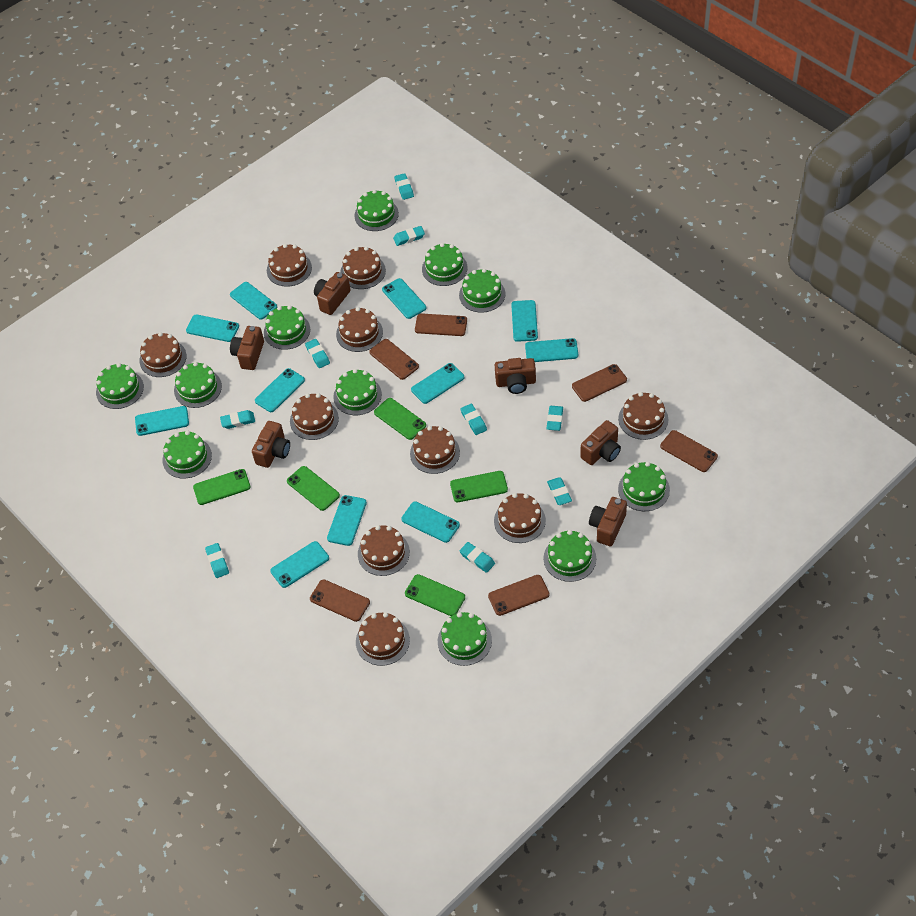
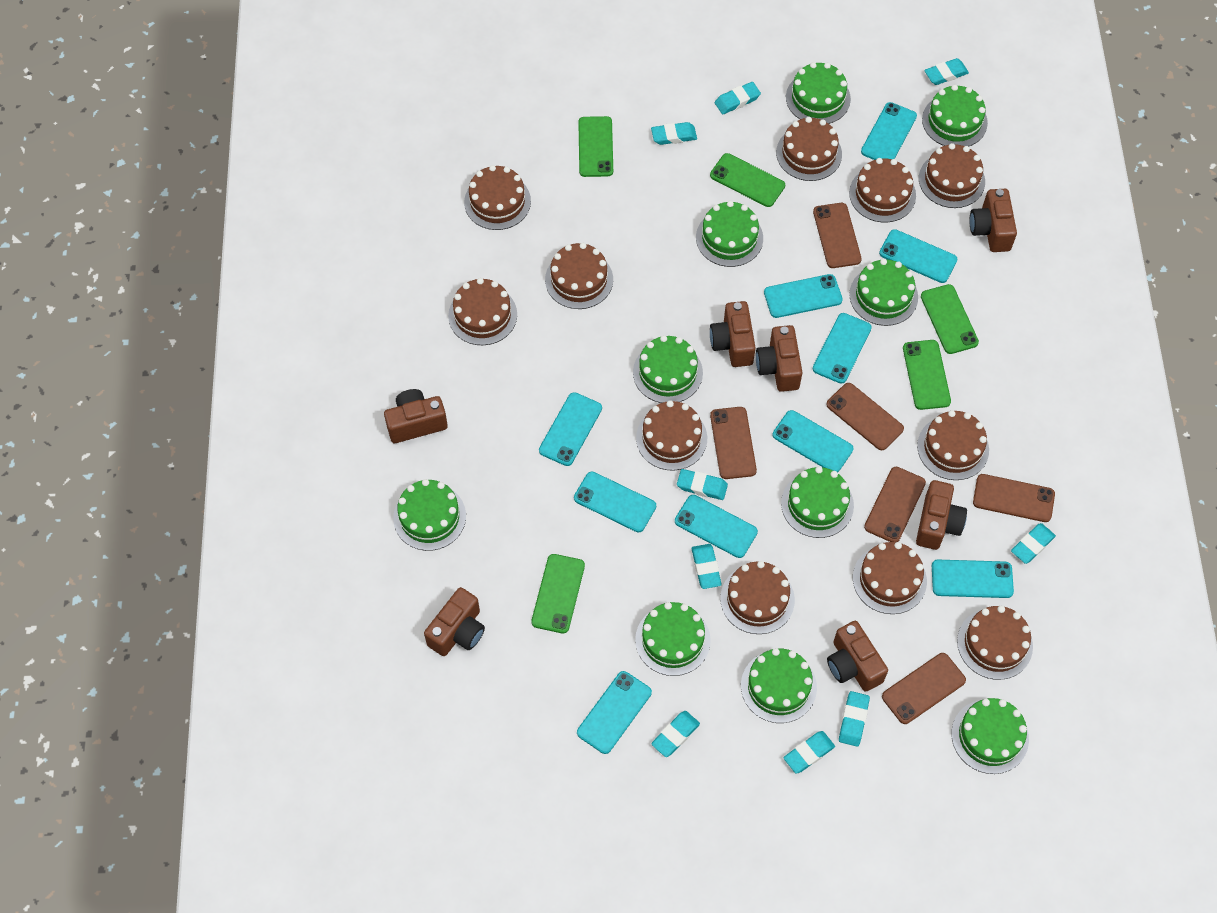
brown cake: 10 -> 11
brown camera: 6 -> 7
green cake: 11 -> 10
turquoise phone: 11 -> 10

